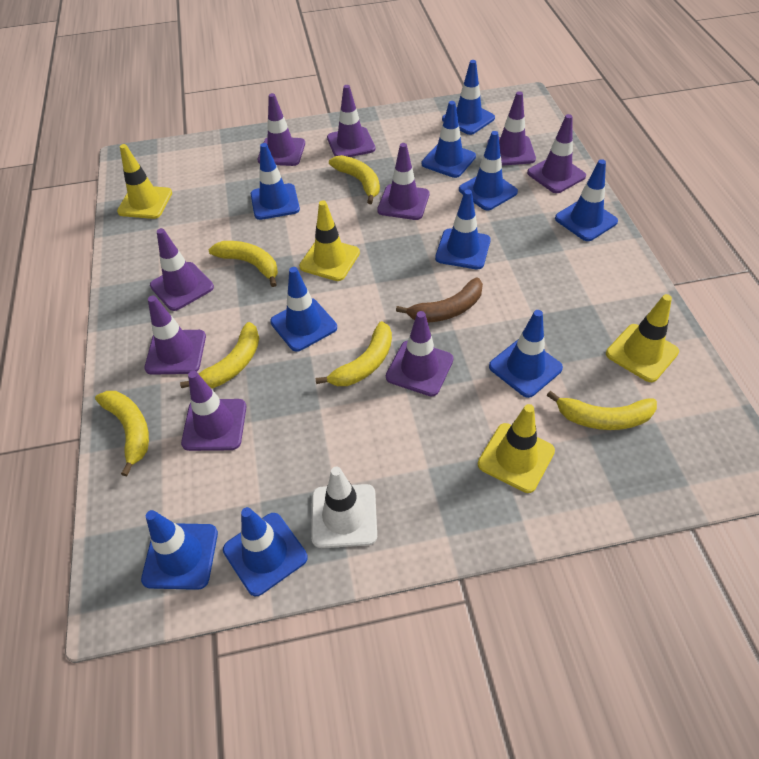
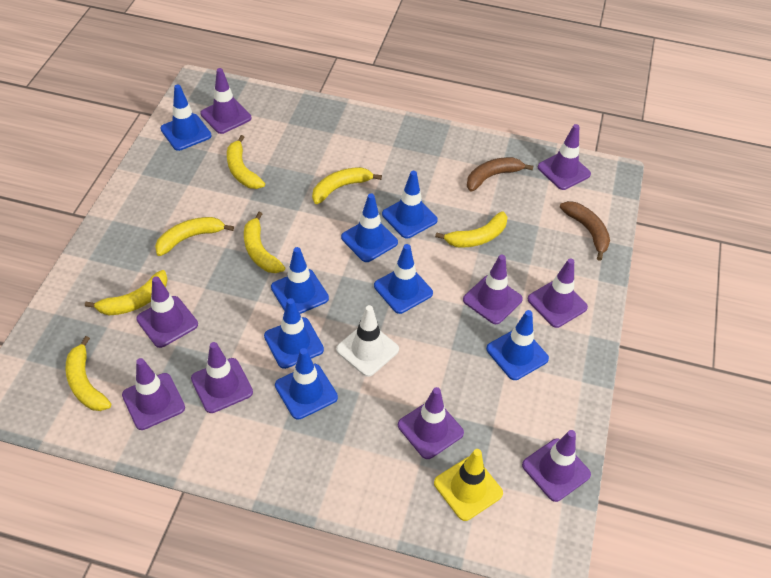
blue traffic cone: 10 -> 8
brown banana: 1 -> 2
yellow banana: 6 -> 7
yellow traffic cone: 4 -> 1

